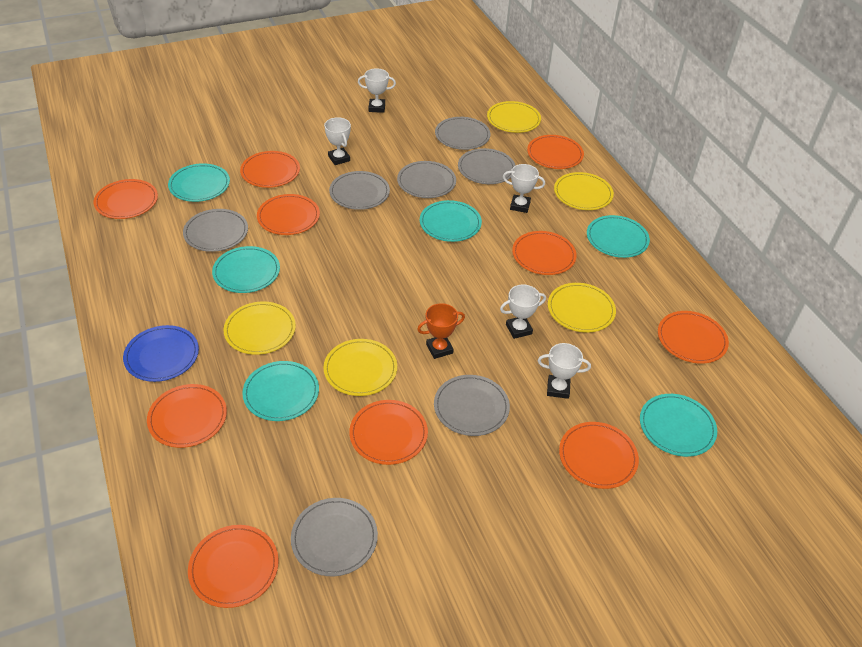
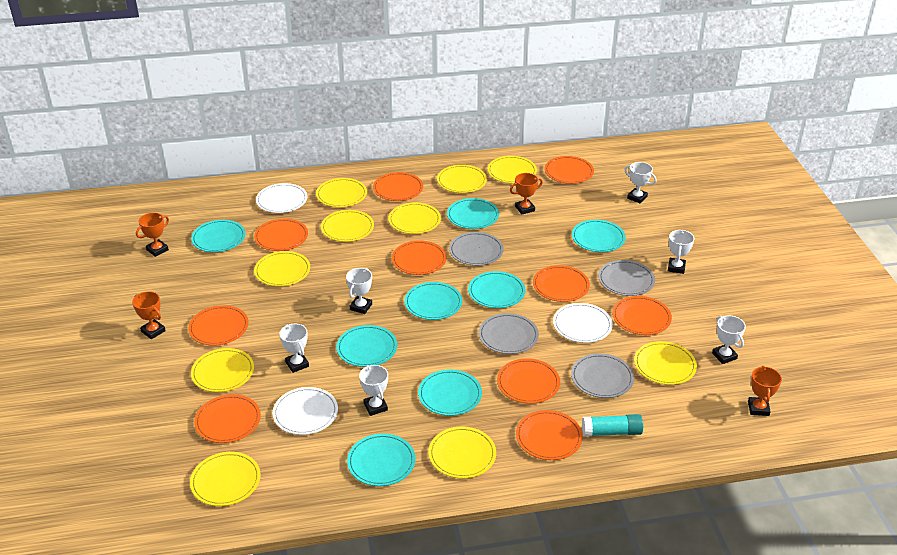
blue plate: 1 -> 0
grey plate: 7 -> 4
orange trophy: 1 -> 4
turquoise glue stick: 0 -> 1
turquoise plate: 6 -> 8
white plate: 0 -> 3
white trophy: 5 -> 6
yellow plate: 5 -> 10

